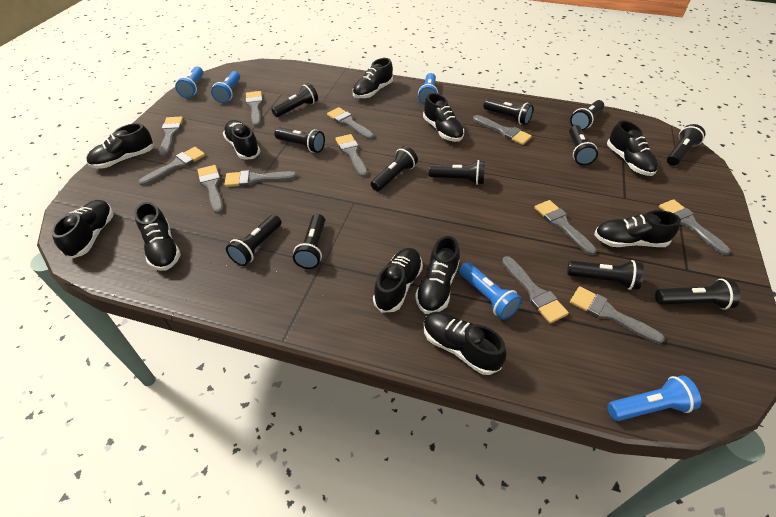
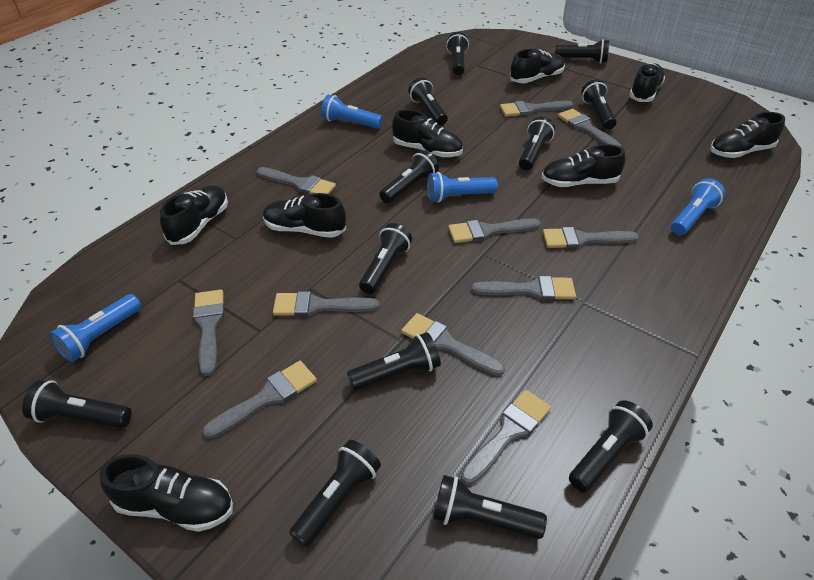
black shoe: 11 -> 8
blue flashlight: 5 -> 4
grey brush: 12 -> 11

